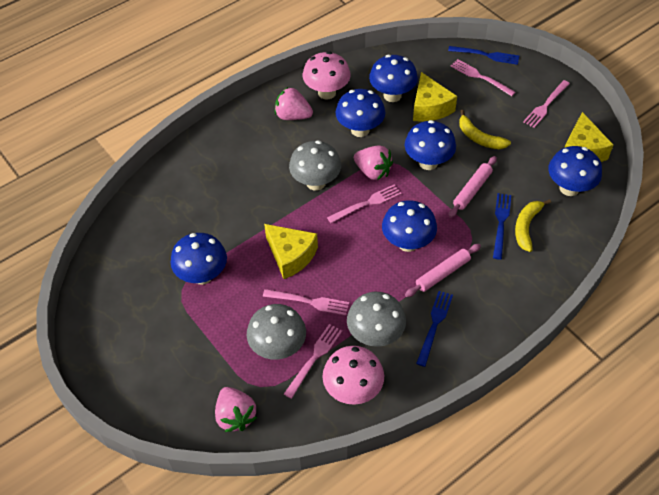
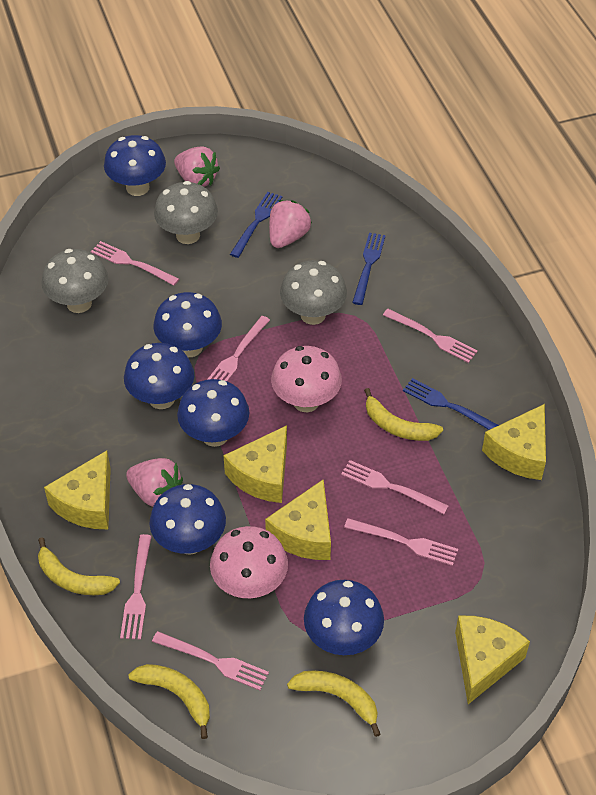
pink fork: 5 -> 7
pink rolling pin: 2 -> 0
yellow banana: 2 -> 4
yellow cheese: 3 -> 5

